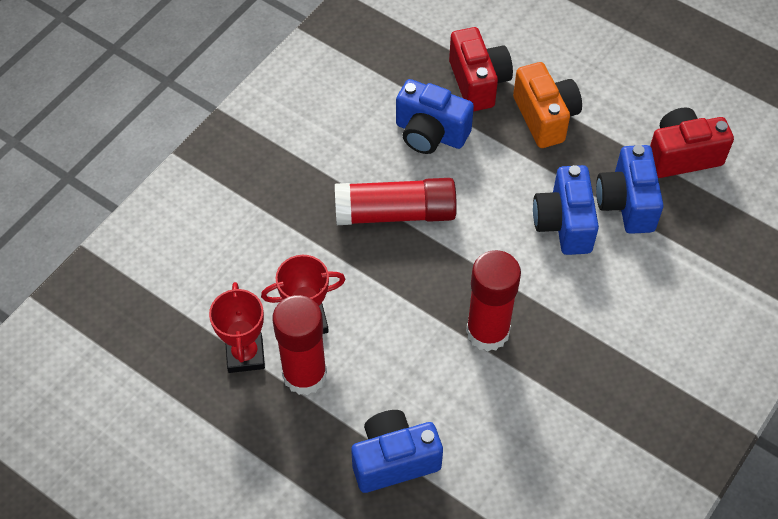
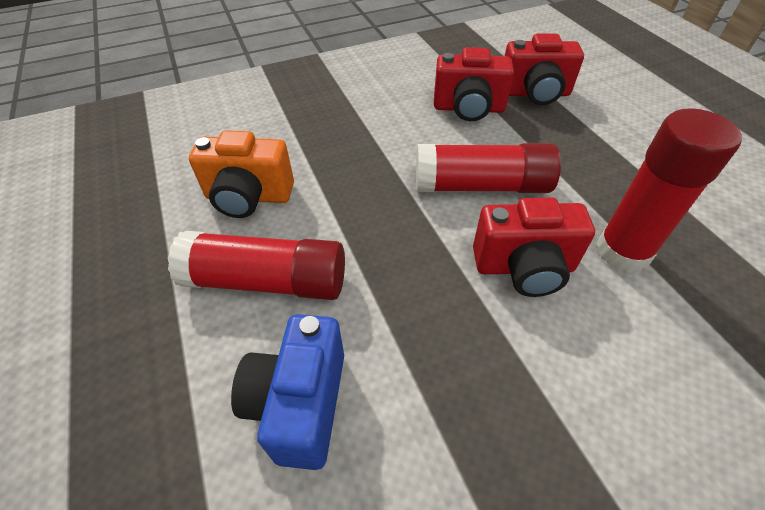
blue camera: 4 -> 1
red camera: 2 -> 3
red trophy: 2 -> 0

